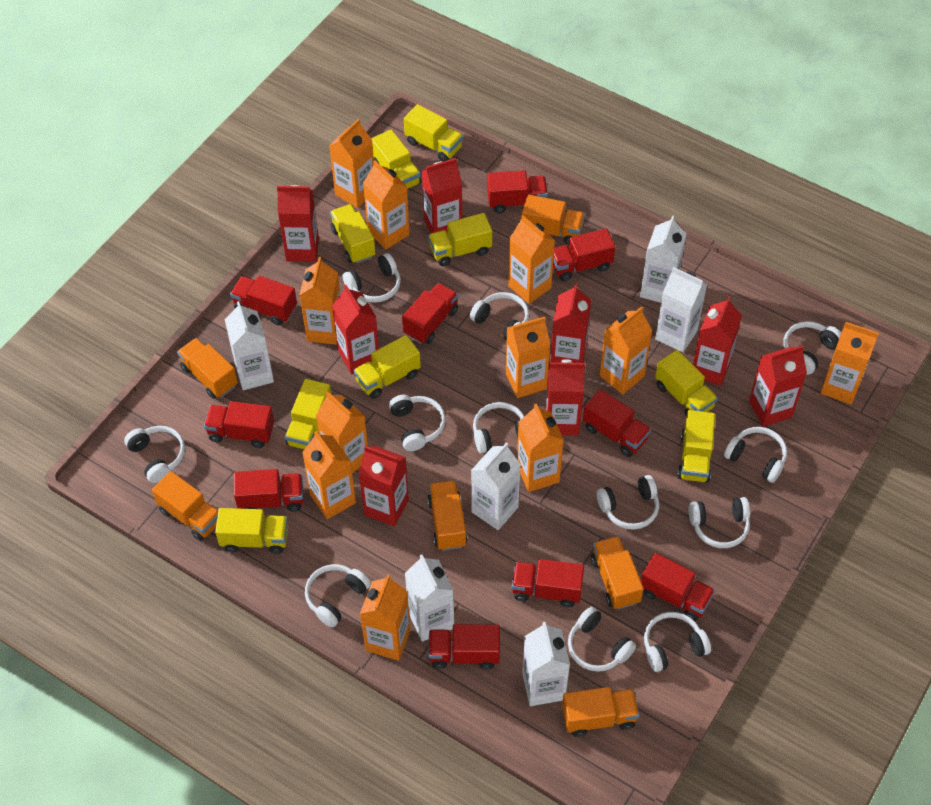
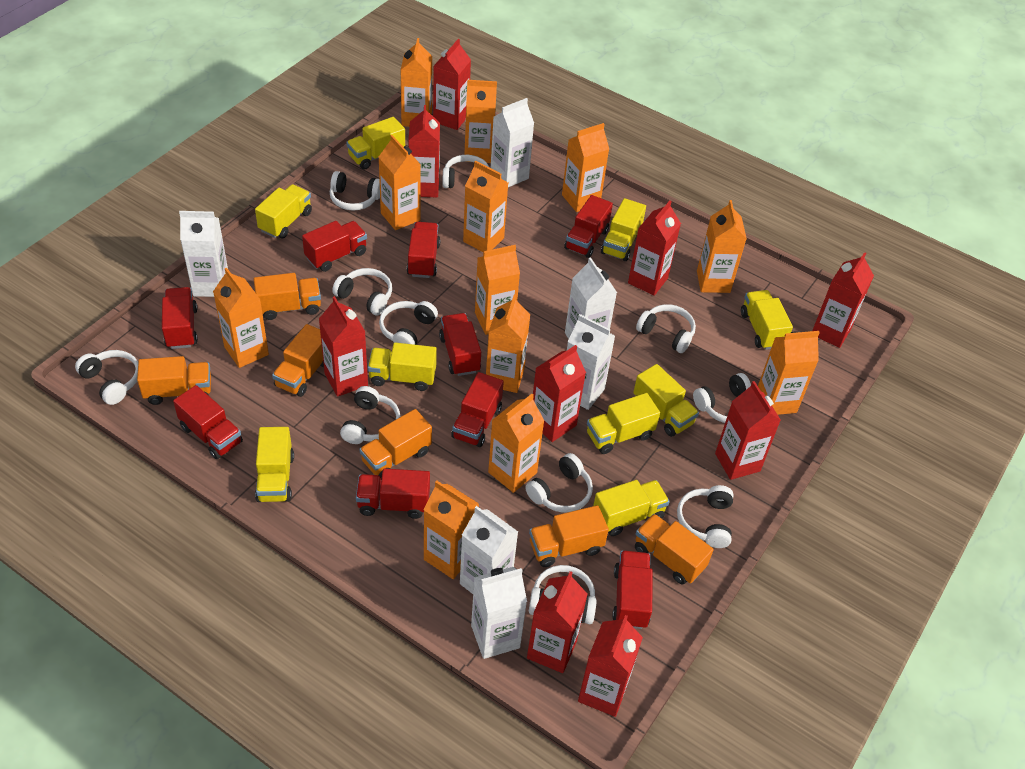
orange carton: 11 -> 12
red carton: 8 -> 9
red truck: 10 -> 9
white headphones: 12 -> 11

